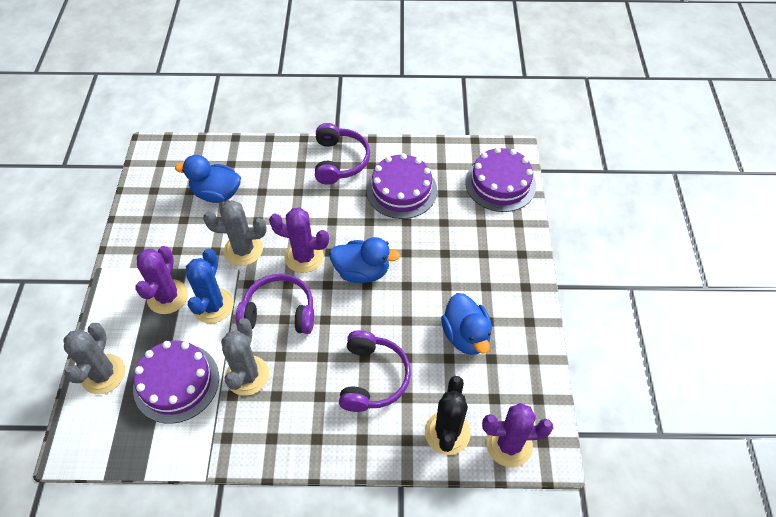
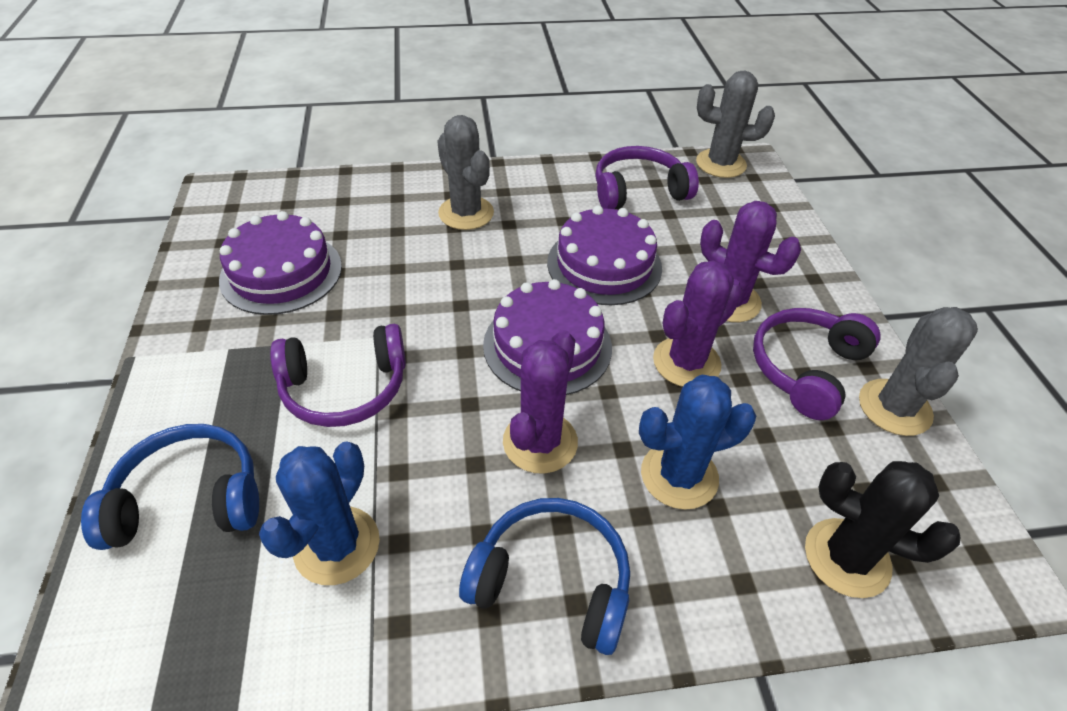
blue cactus: 1 -> 2
blue duck: 3 -> 0
blue headphones: 0 -> 2

